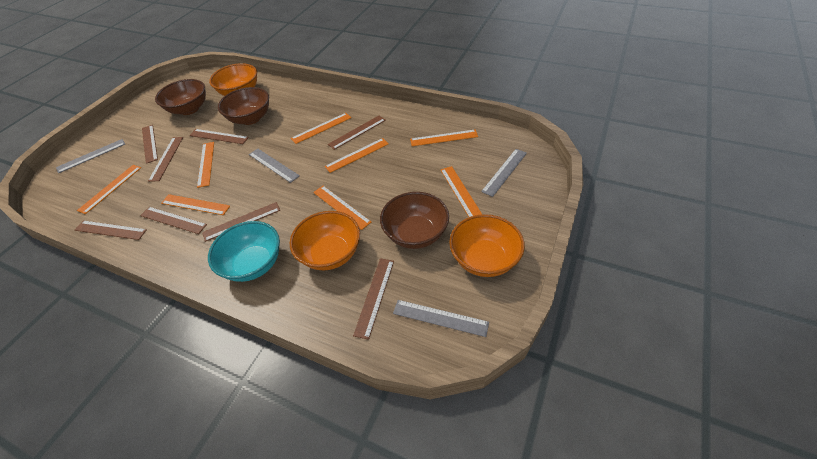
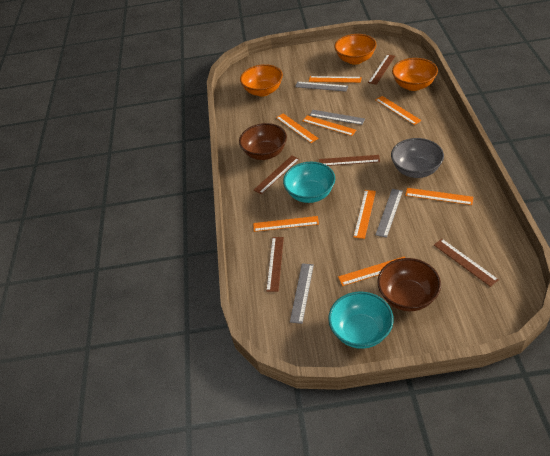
brown bowl: 3 -> 2
brown ruler: 8 -> 5
grey bowl: 0 -> 1
turquoise bowl: 1 -> 2

